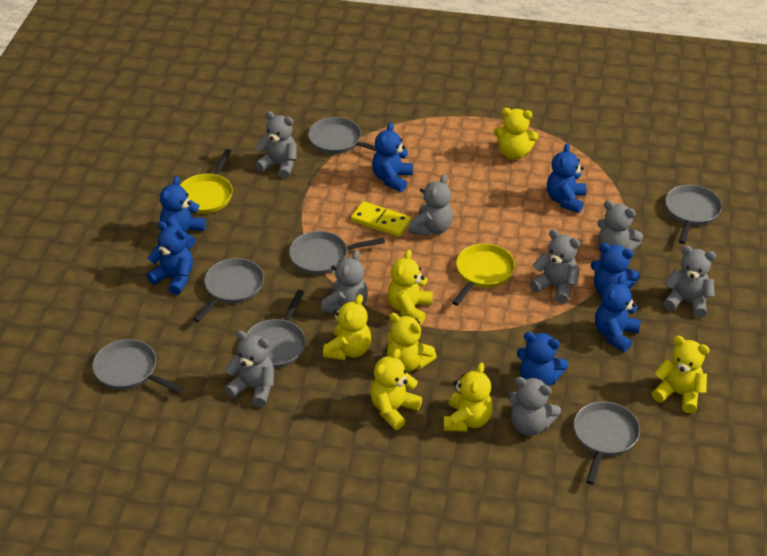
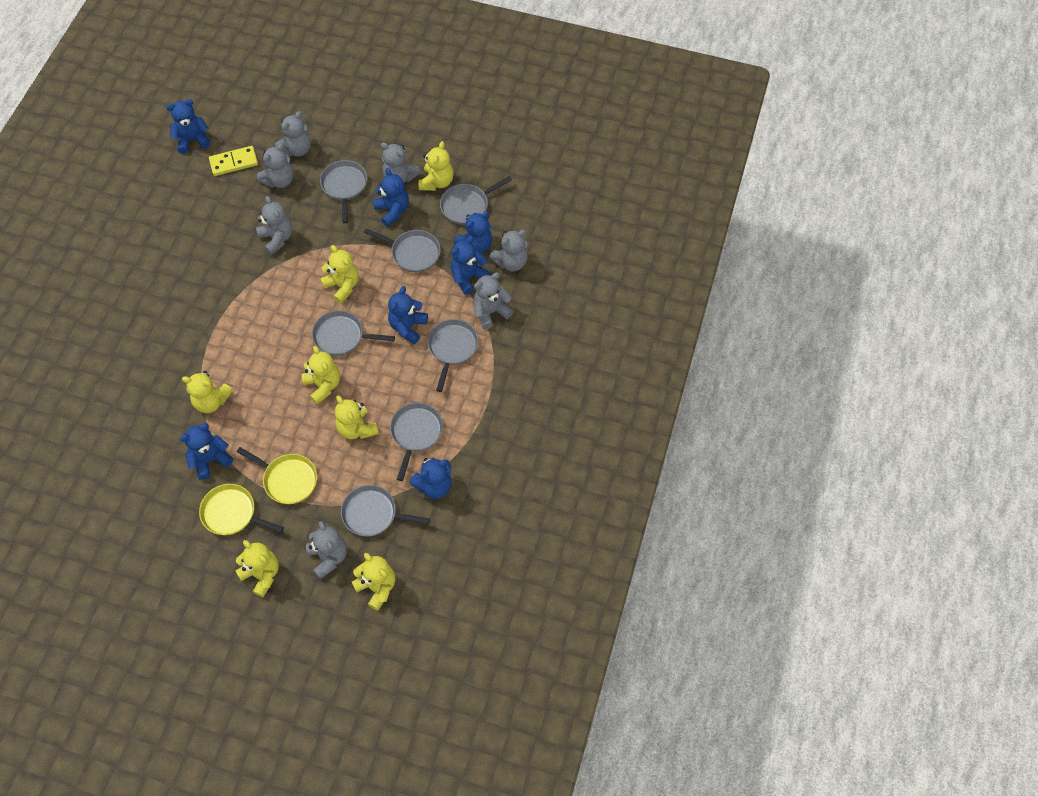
grey teddy bear: 8 -> 7

